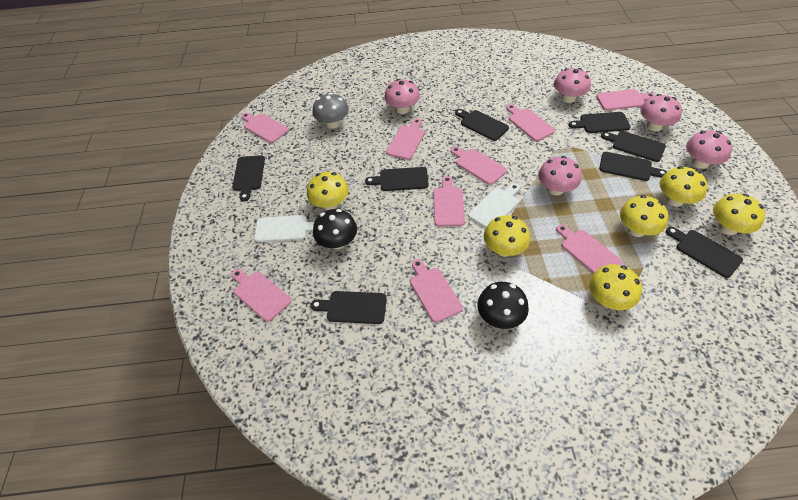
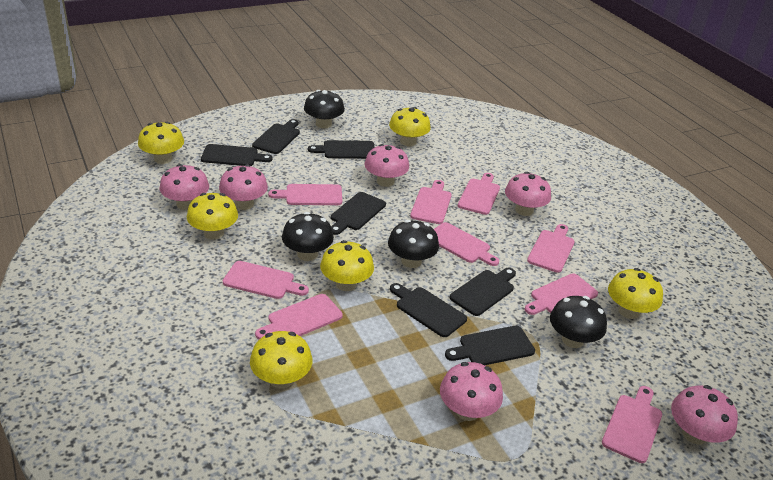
black cutting board: 8 -> 7
black mushroom: 2 -> 4
grey mushroom: 1 -> 0
pink mushroom: 5 -> 6
white cutting board: 2 -> 0

